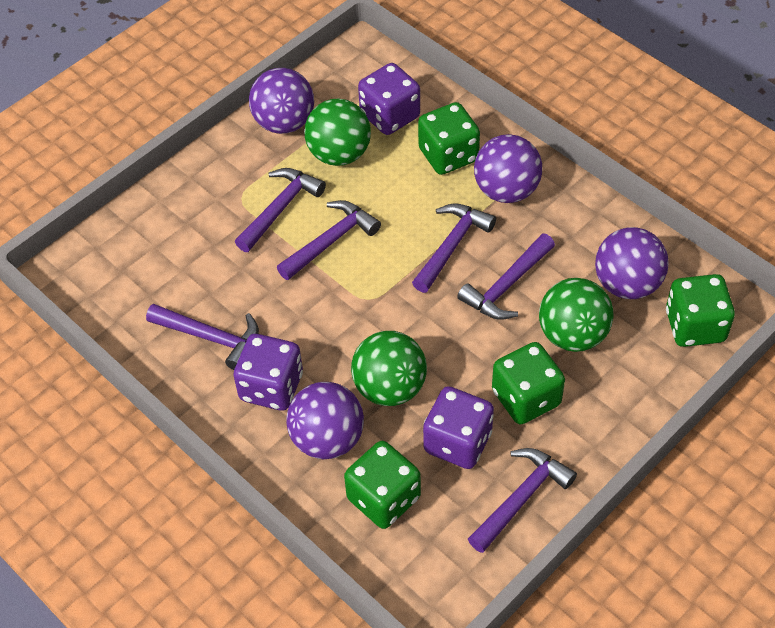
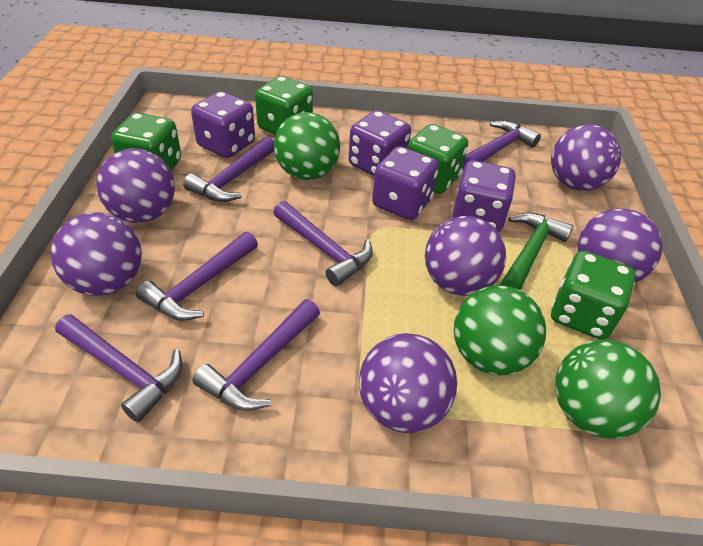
green hammer: 0 -> 1
purple ball: 4 -> 6
purple dice: 3 -> 4

